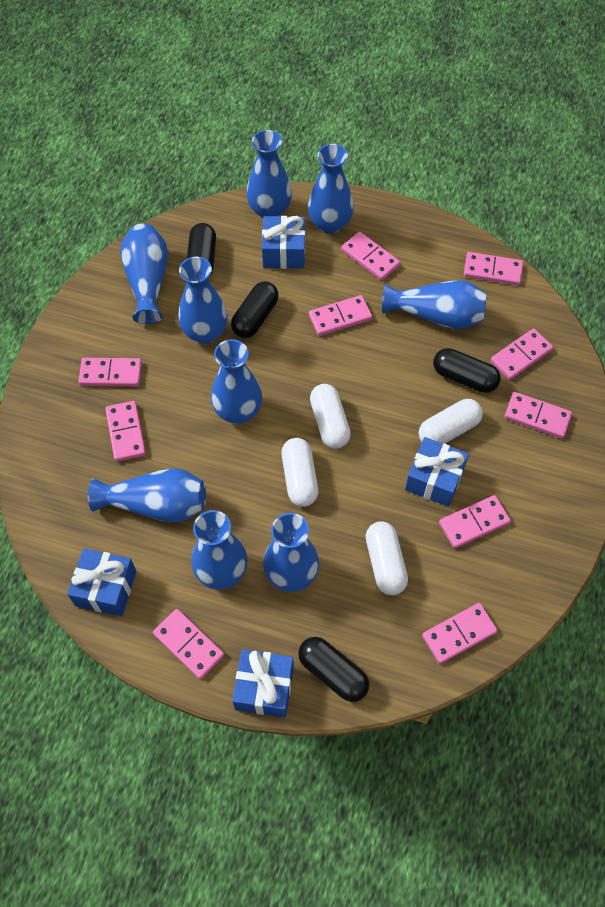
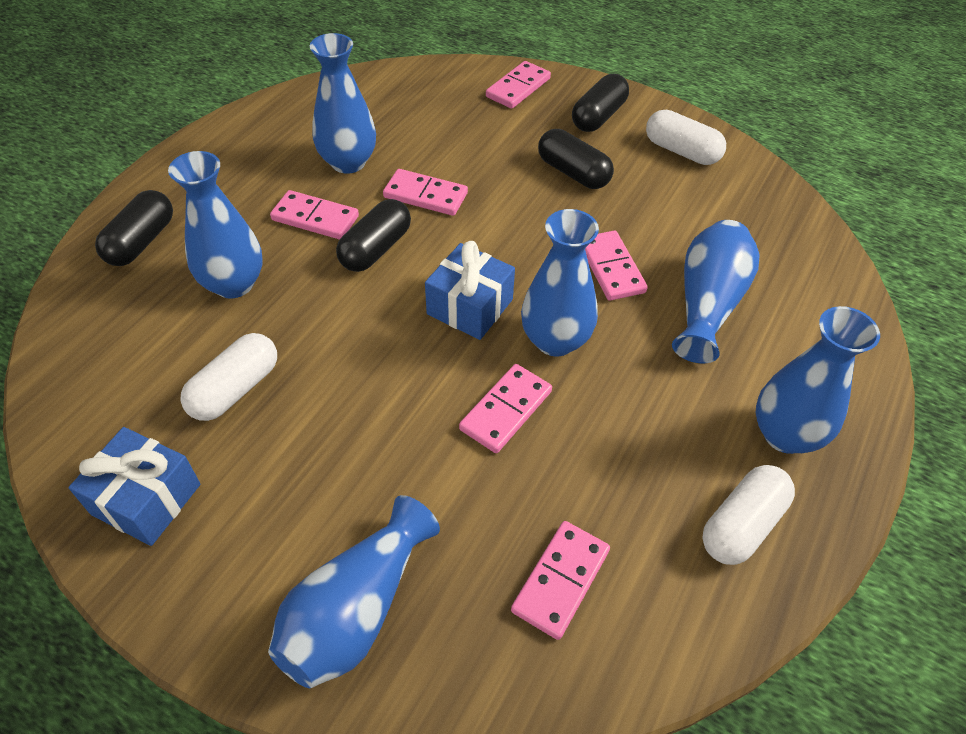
blue gift: 4 -> 2
blue vase: 9 -> 6
pink domino: 10 -> 6
white capsule: 4 -> 3

